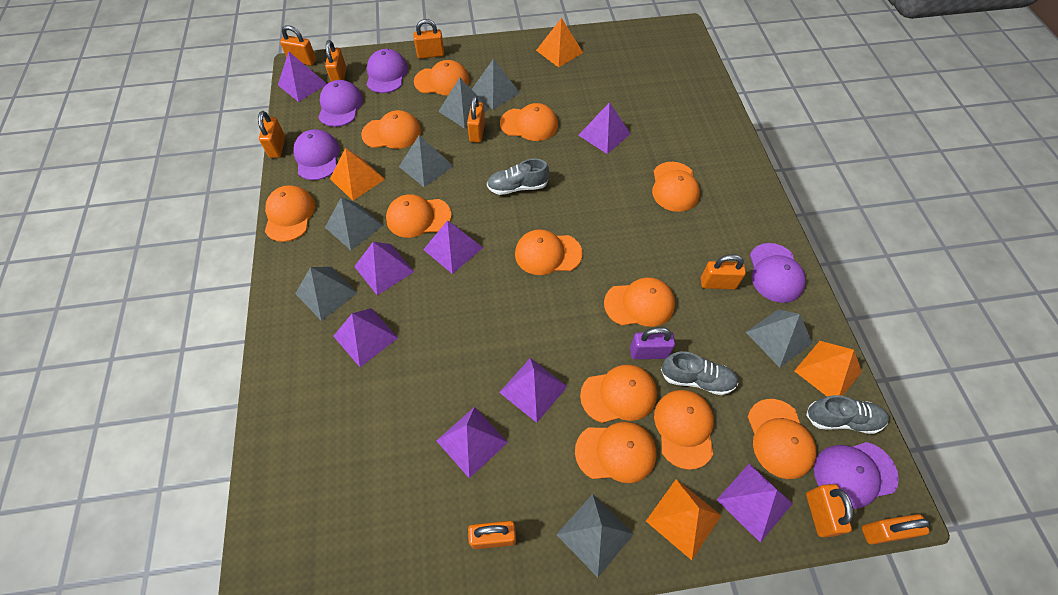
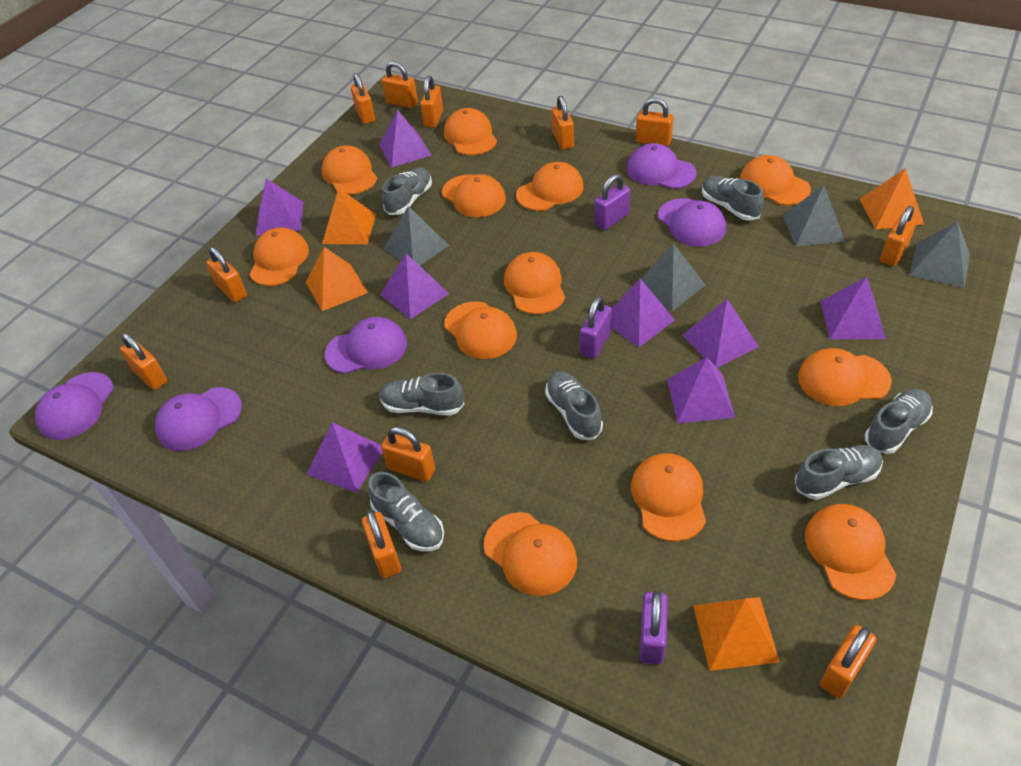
grey pyramid: 7 -> 4
grey shoe: 3 -> 7
orange padlock: 9 -> 11
purple padlock: 1 -> 3

